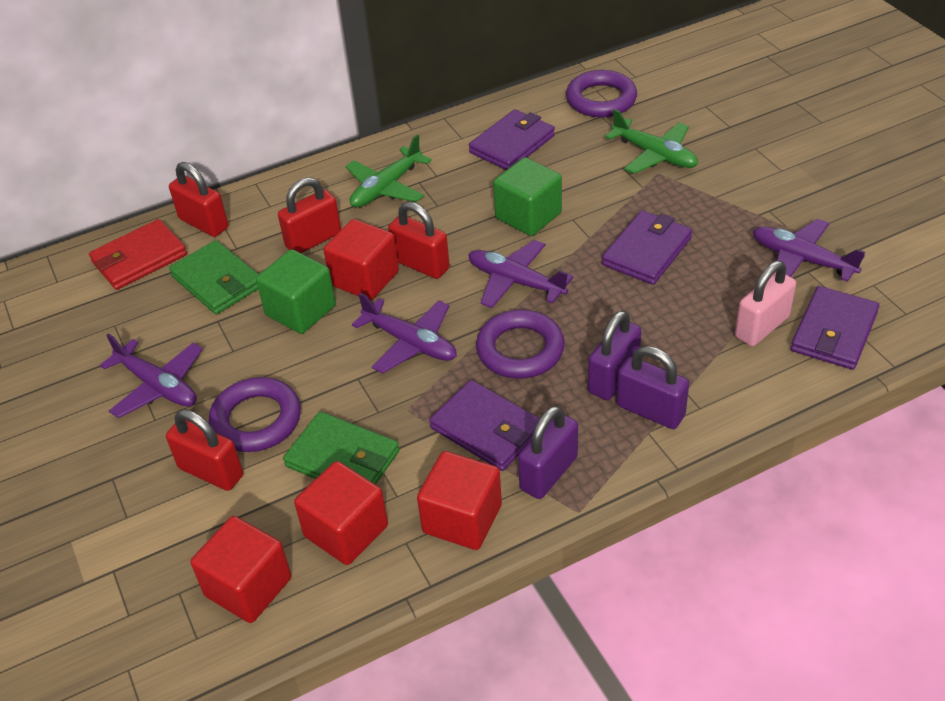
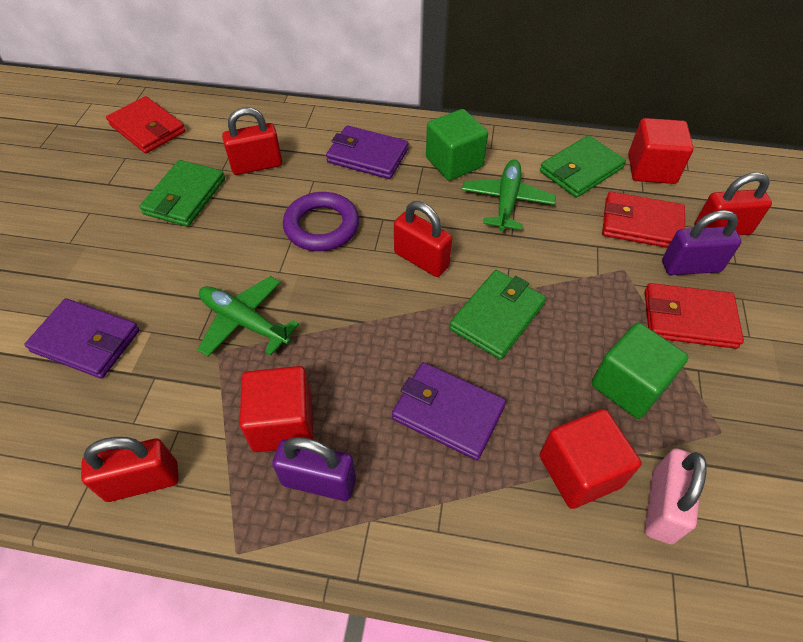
green wallet: 2 -> 3
purple padlock: 3 -> 2
purple plane: 4 -> 0
purple ring: 3 -> 1
purple wallet: 4 -> 3
red cube: 4 -> 3
red wallet: 1 -> 3

